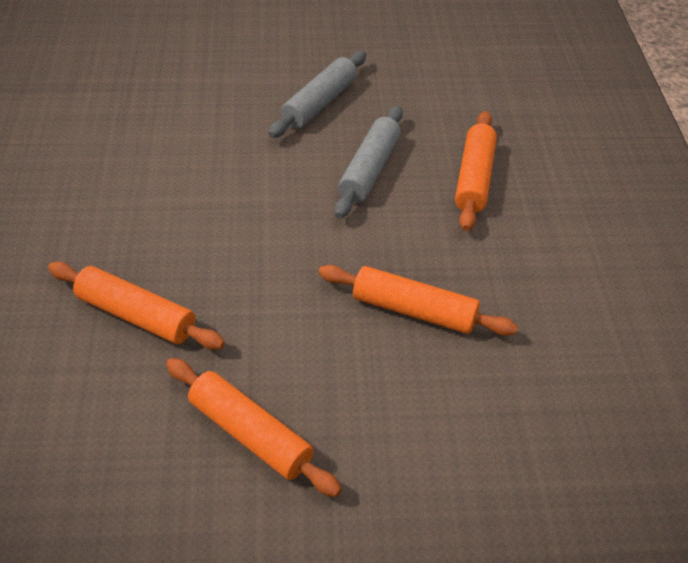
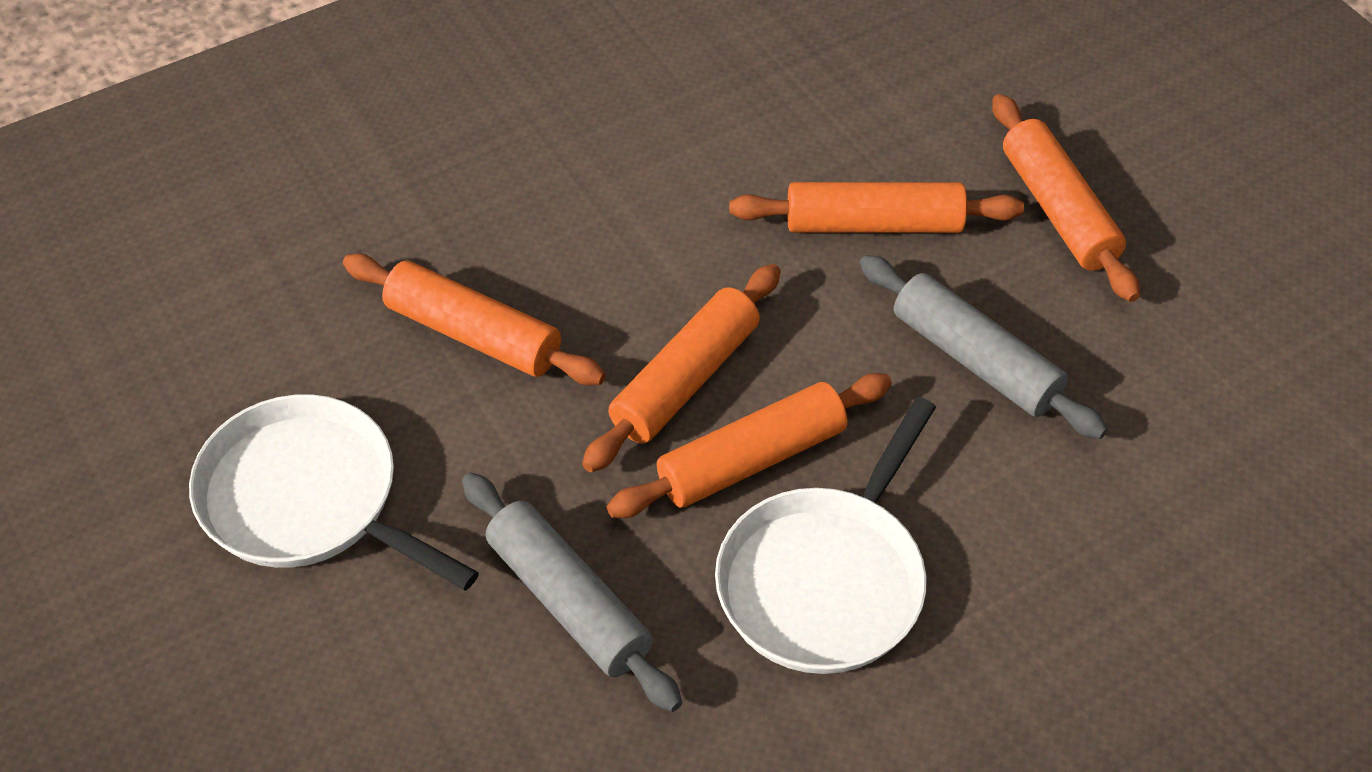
orange rolling pin: 4 -> 5
white pan: 0 -> 2

